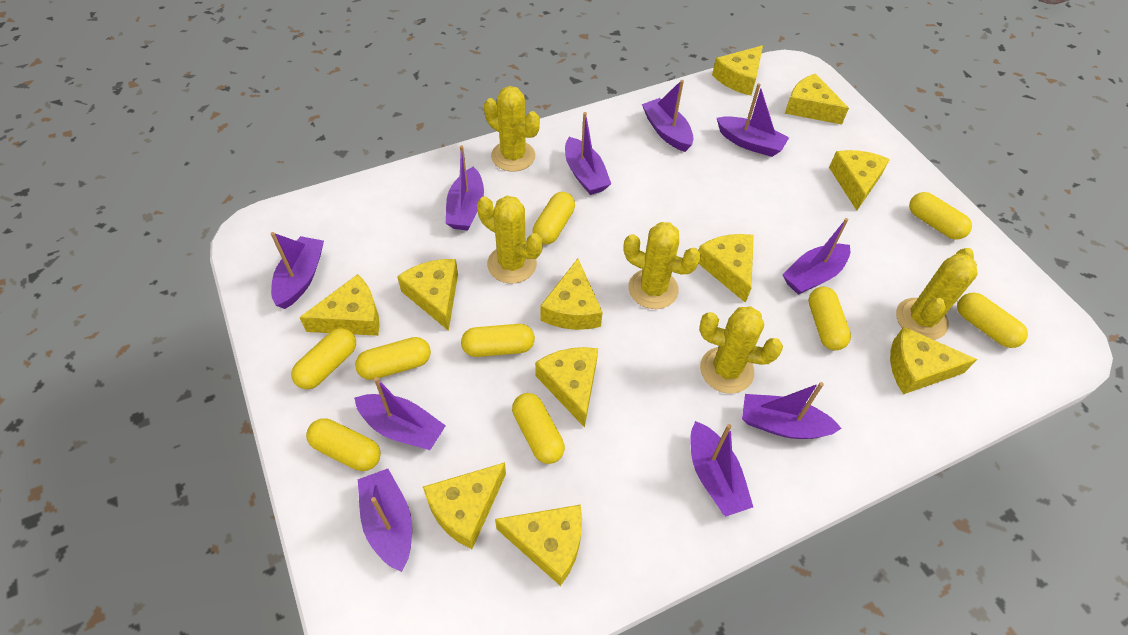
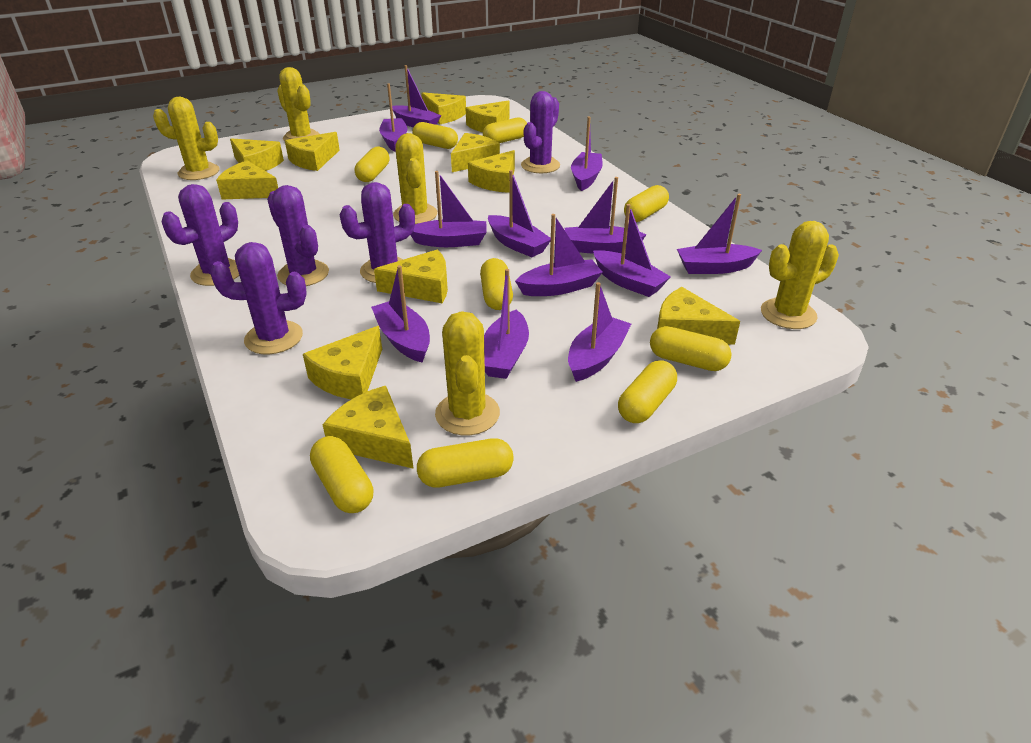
purple boat: 10 -> 12
purple cactus: 0 -> 5

